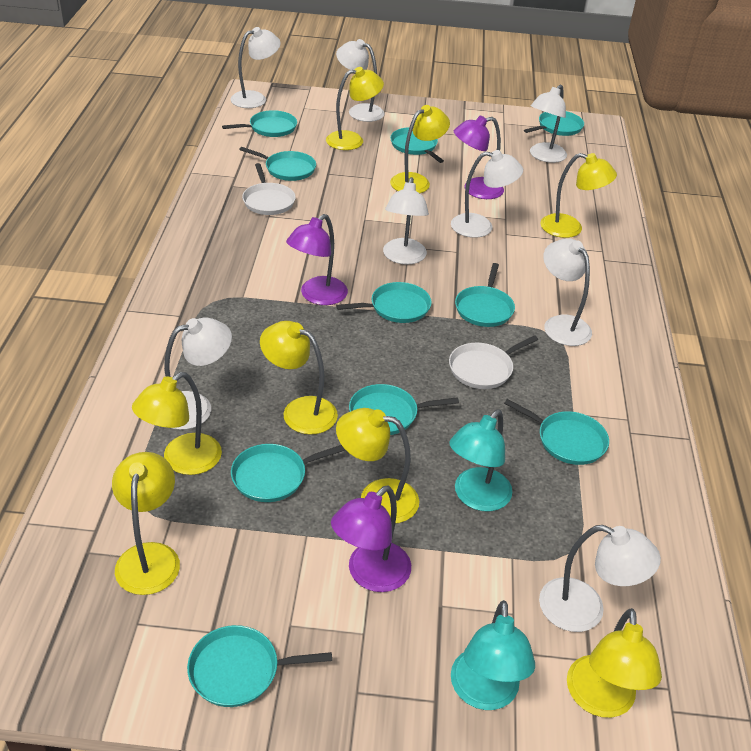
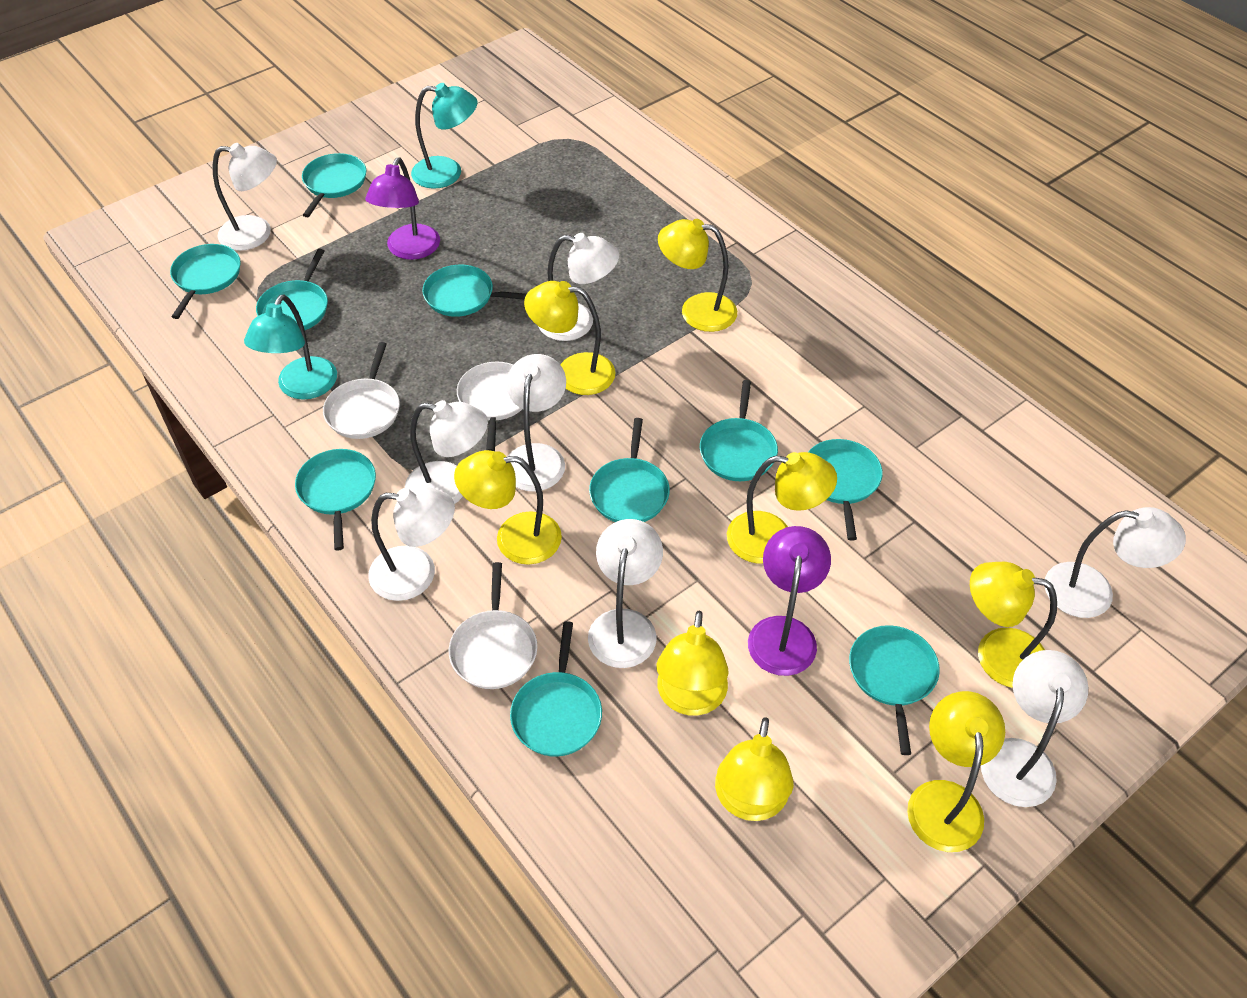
purple lamp: 3 -> 2
white pan: 2 -> 3

